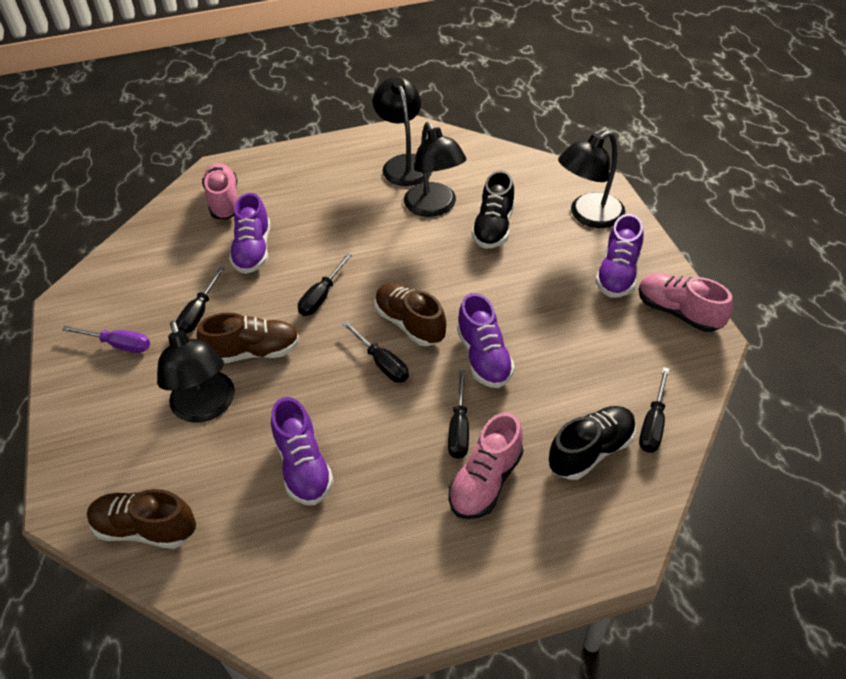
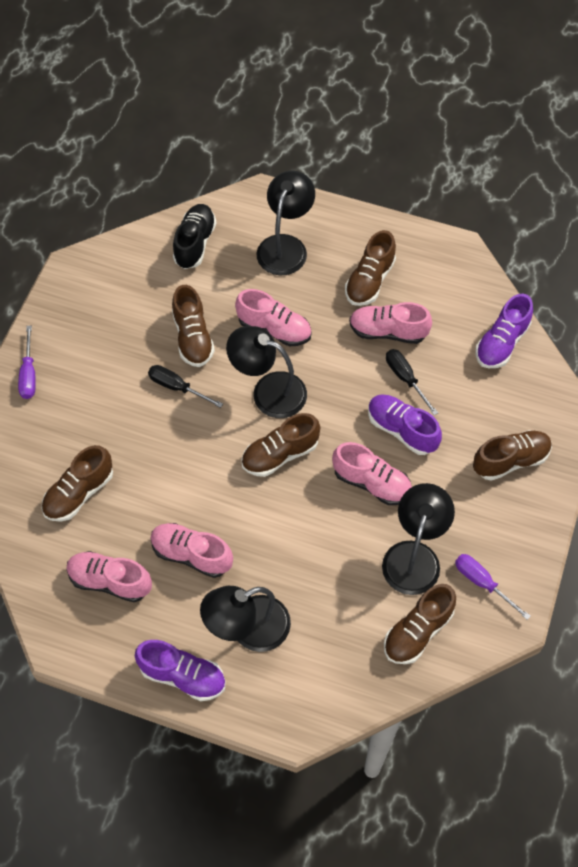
black screwdriver: 5 -> 2
black shoe: 2 -> 1
brown shoe: 3 -> 6
pink shoe: 3 -> 5
purple screwdriver: 1 -> 2
purple shoe: 4 -> 3

